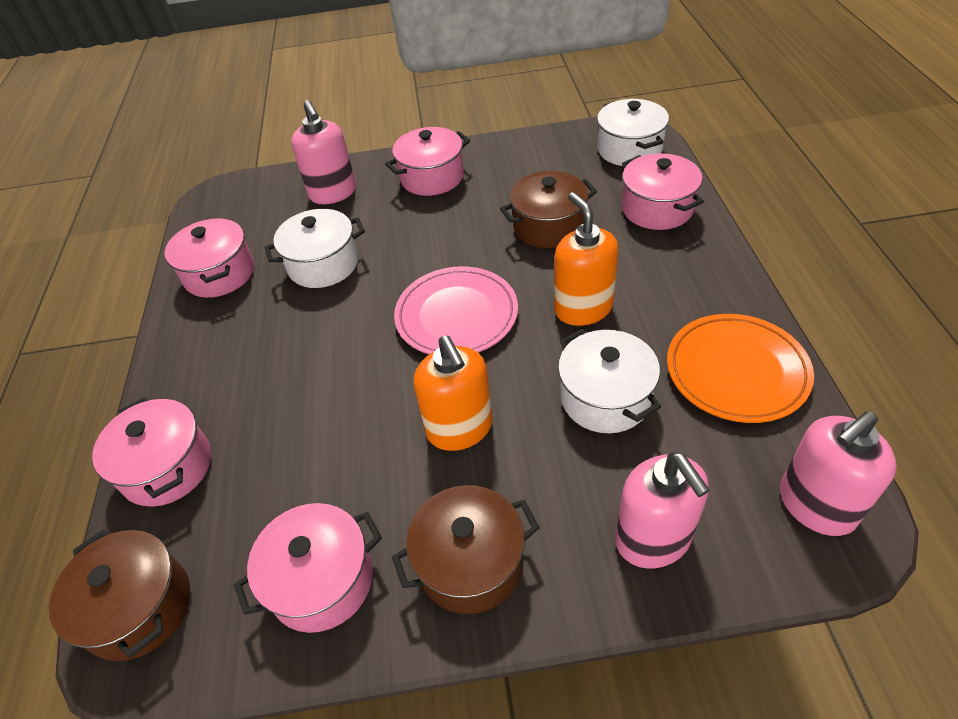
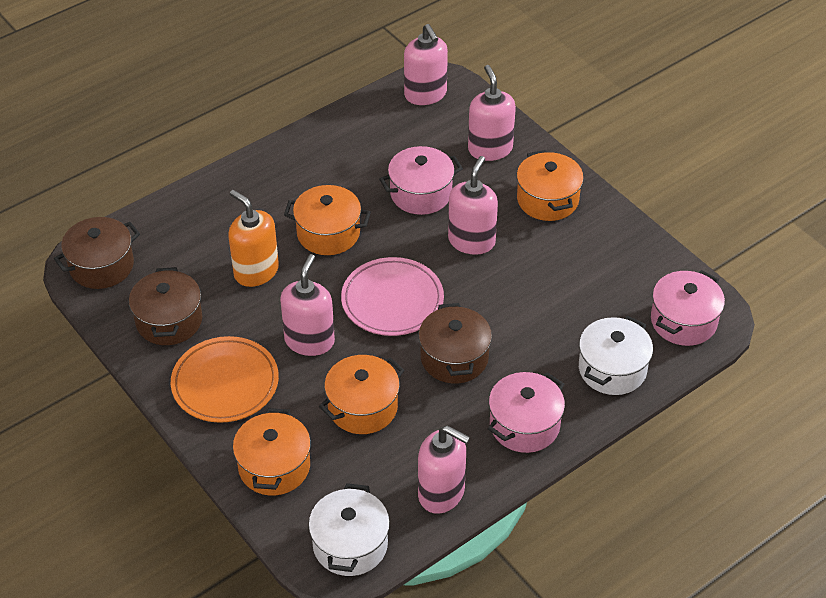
orange pot: 0 -> 4
orange soap dispenser: 2 -> 1
pink pot: 5 -> 3
pink soap dispenser: 3 -> 5
white pot: 3 -> 2

